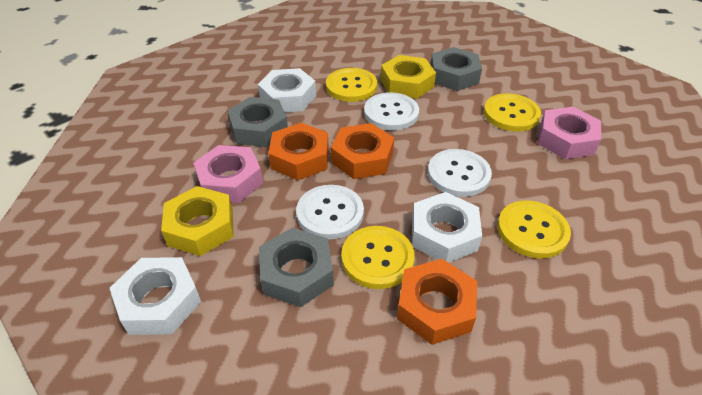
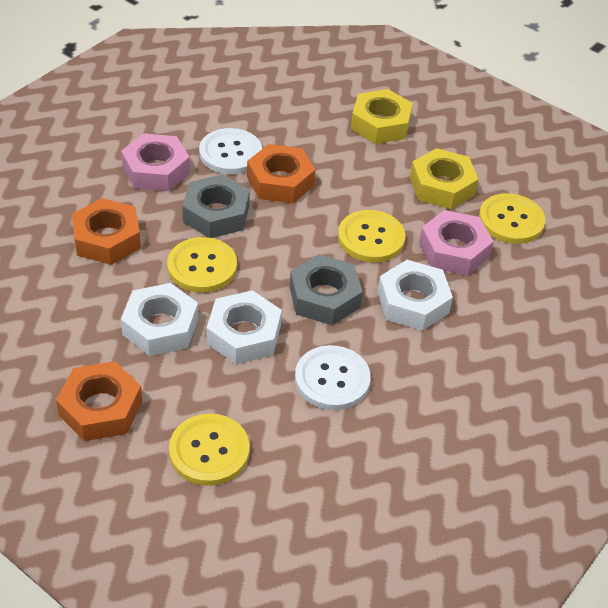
grey nut: 3 -> 2
white button: 3 -> 2

